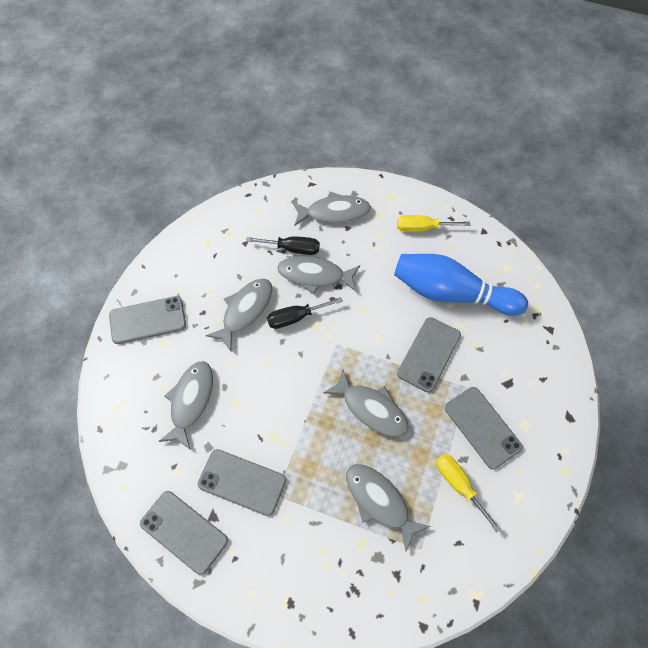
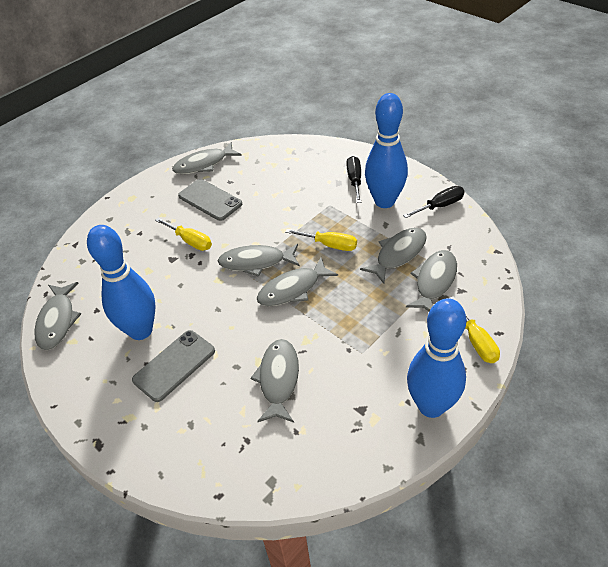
blue bowling pin: 1 -> 3
grey fish: 6 -> 7
grey phone: 5 -> 2
yellow screwdriver: 2 -> 3

